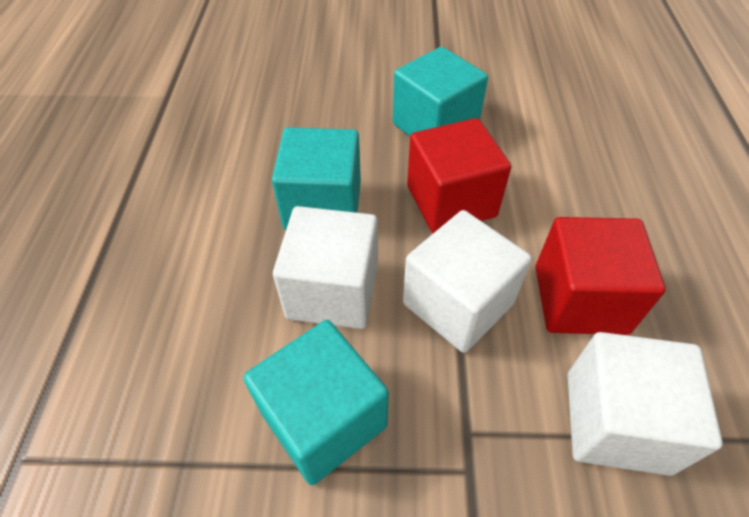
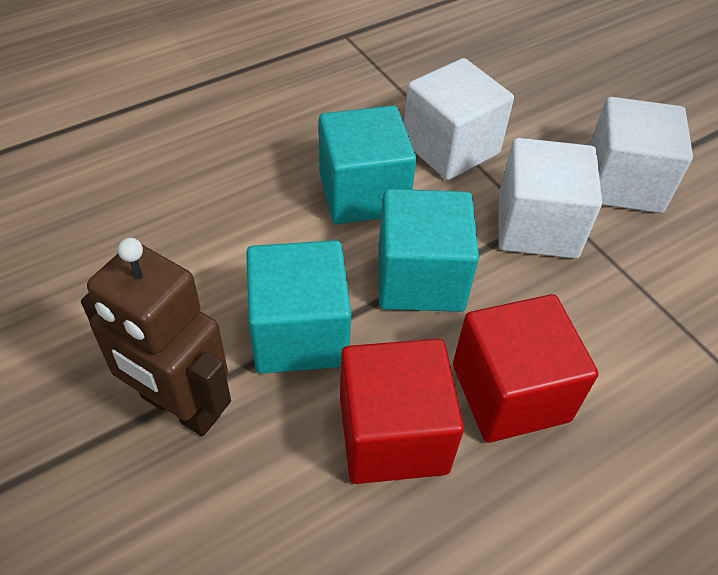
brown robot: 0 -> 1

